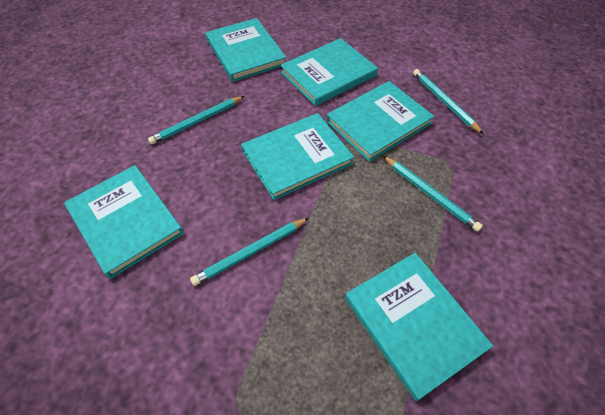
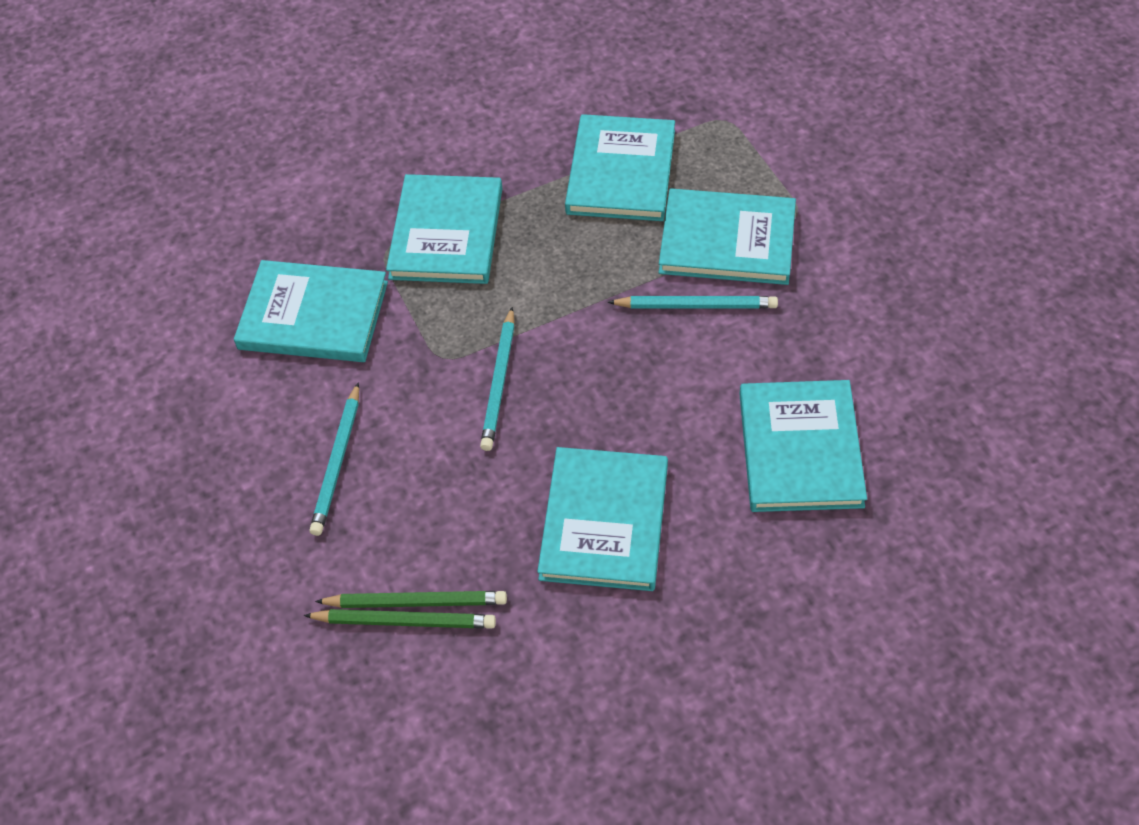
green pencil: 0 -> 2
turquoise pencil: 4 -> 3

